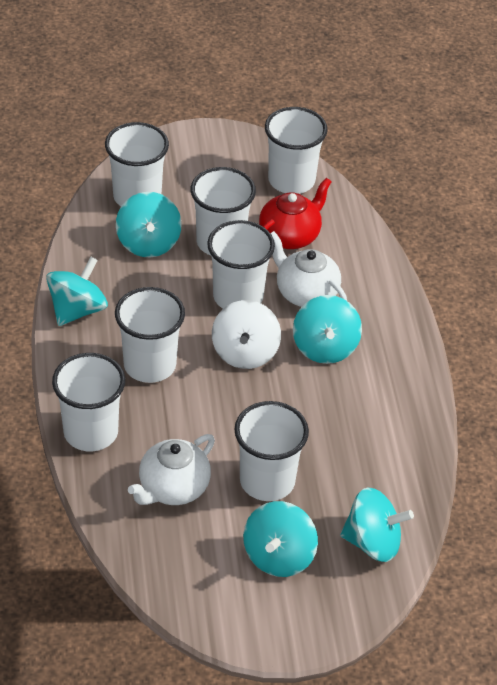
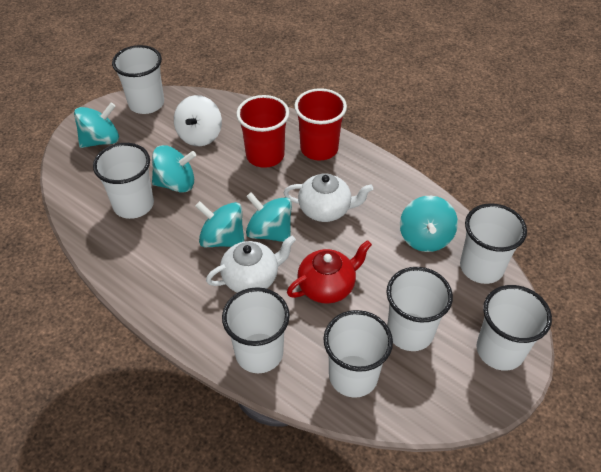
red cup: 0 -> 2

